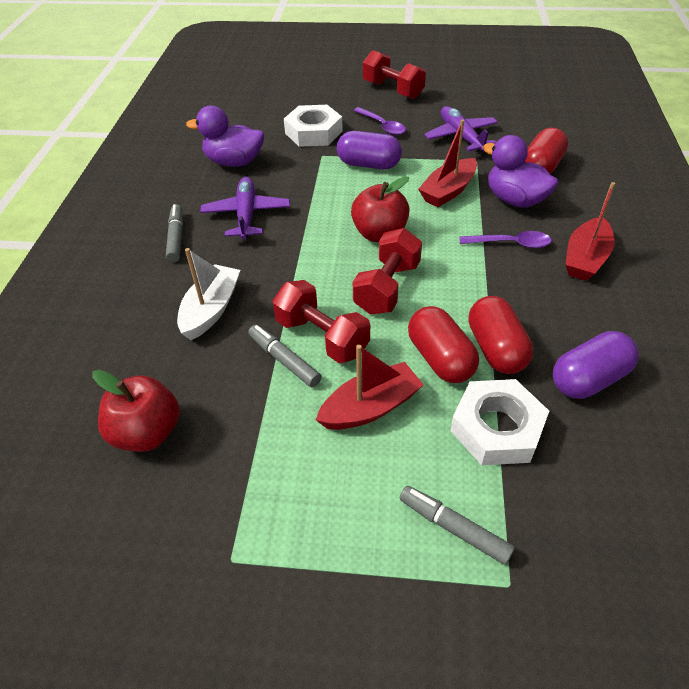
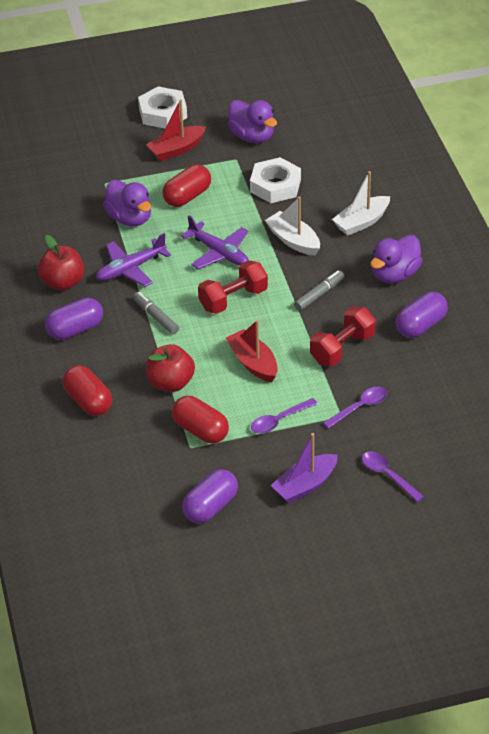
grey marker: 3 -> 2
purple boat: 0 -> 1
purple capsule: 2 -> 3
purple duck: 2 -> 3
purple spoon: 2 -> 3
red boat: 3 -> 2
red dumbbell: 3 -> 2
white boat: 1 -> 2

